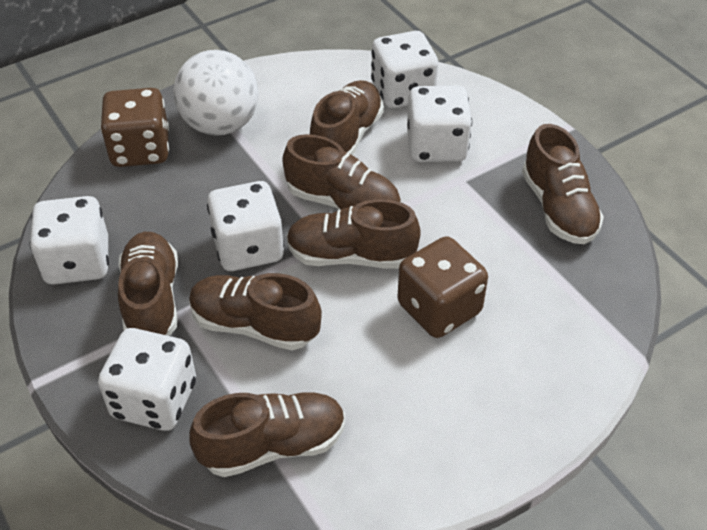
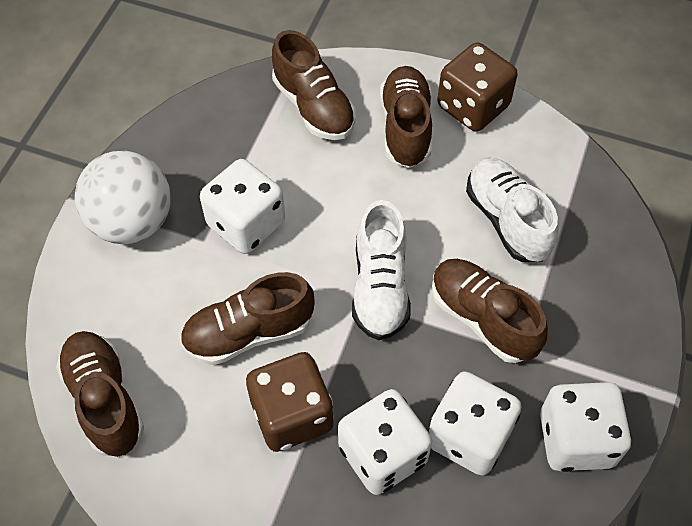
brown shoe: 7 -> 5
white dice: 5 -> 4
white shoe: 0 -> 2

